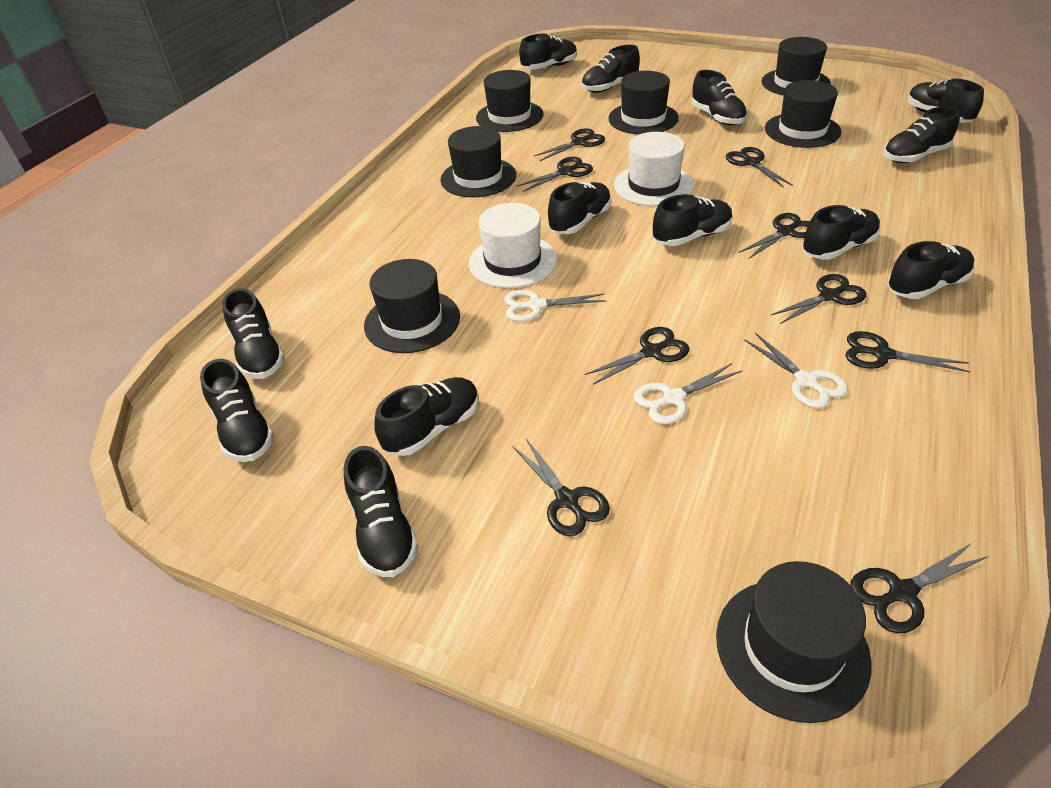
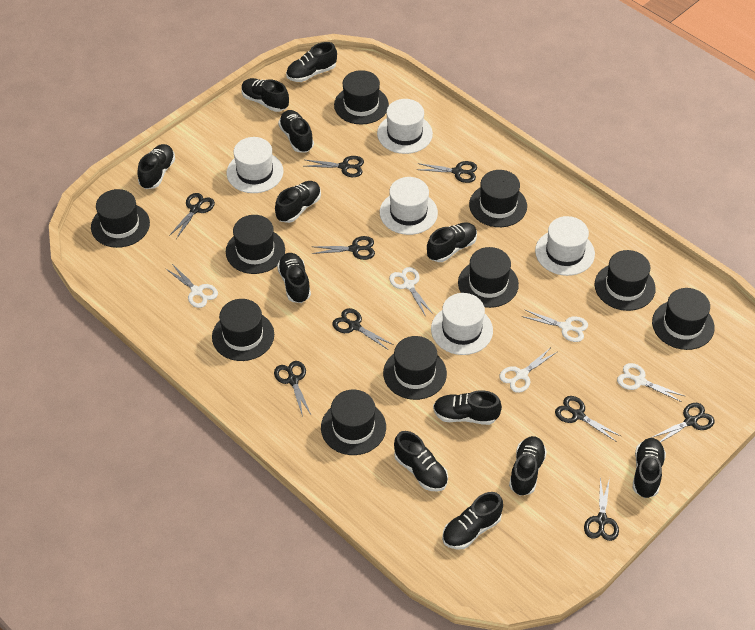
black hat: 7 -> 10
black shoe: 13 -> 12
white hat: 2 -> 5
white scissors: 3 -> 5

